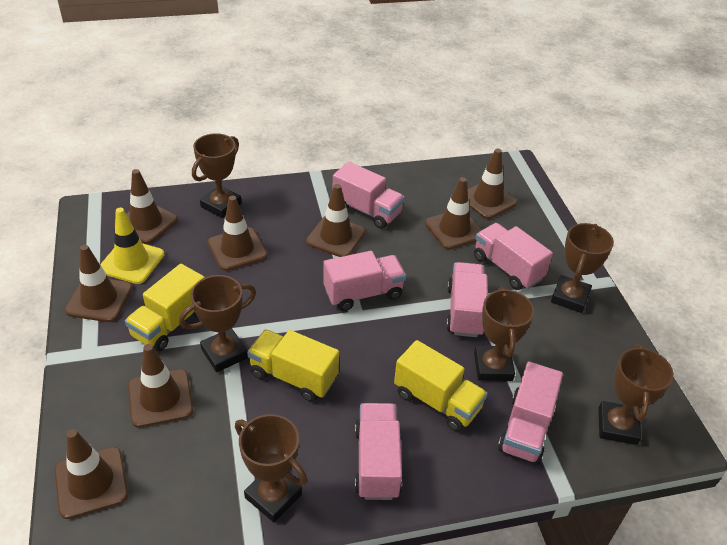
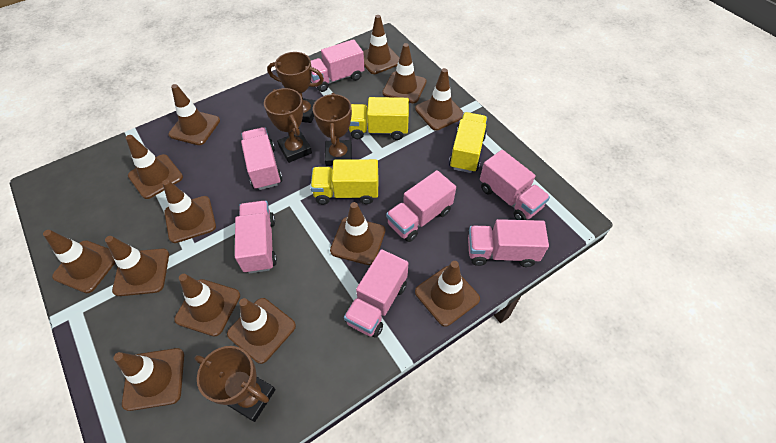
brown traffic cone: 8 -> 13
brown trophy: 6 -> 4
pink truck: 6 -> 7
yellow traffic cone: 1 -> 0

